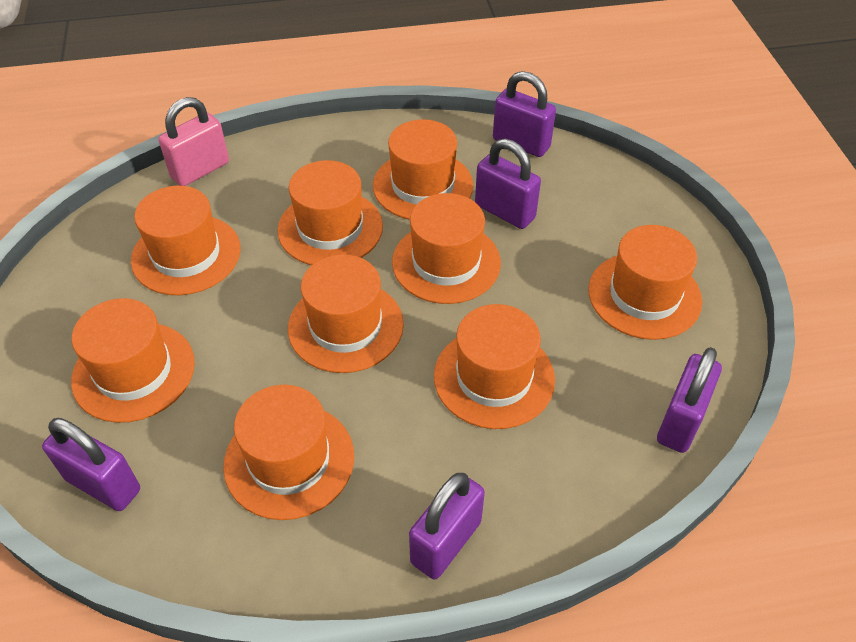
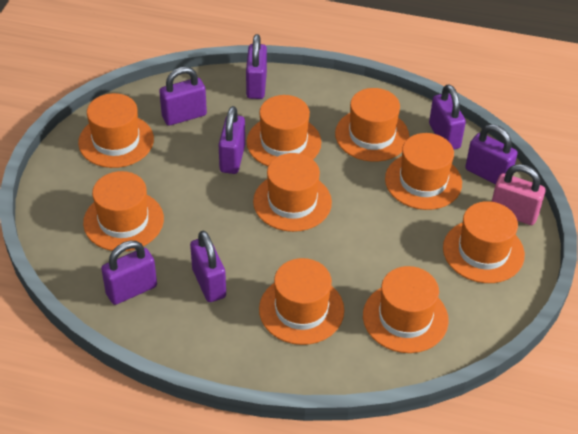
purple padlock: 5 -> 7

